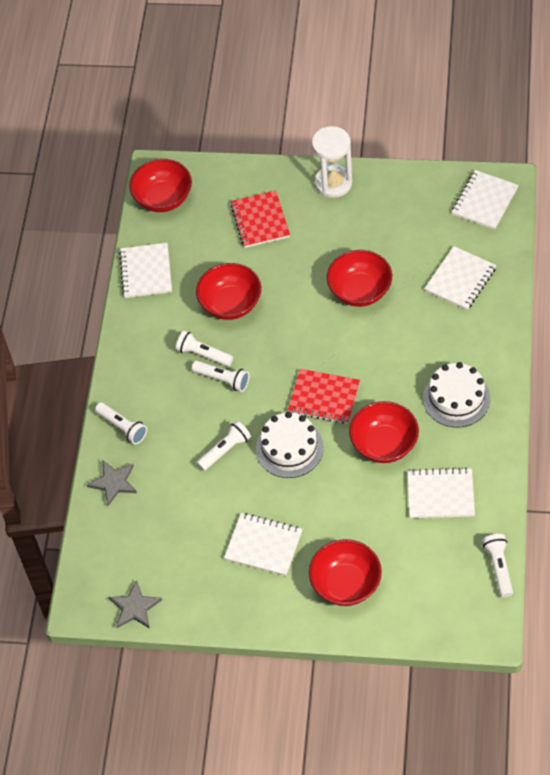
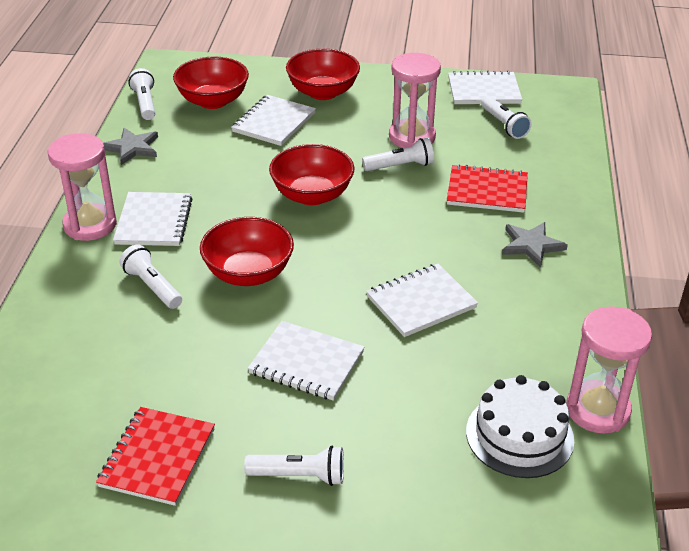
pink hourglass: 0 -> 3
red bowl: 5 -> 4
white cake: 2 -> 1
white hourglass: 1 -> 0

